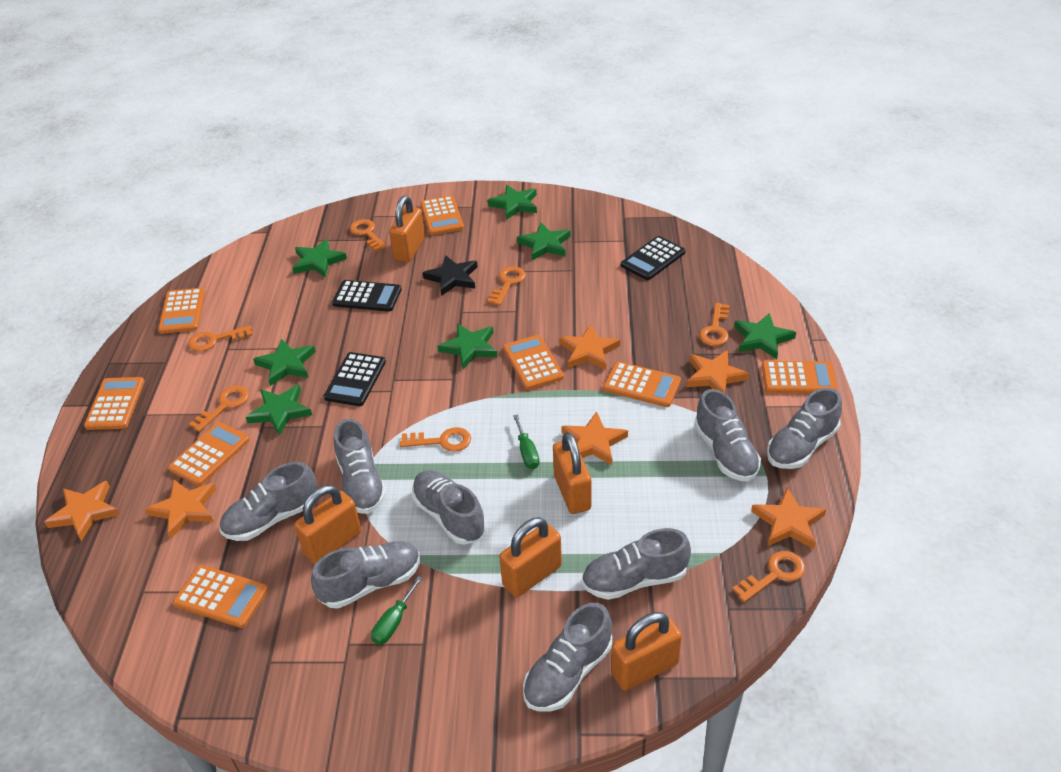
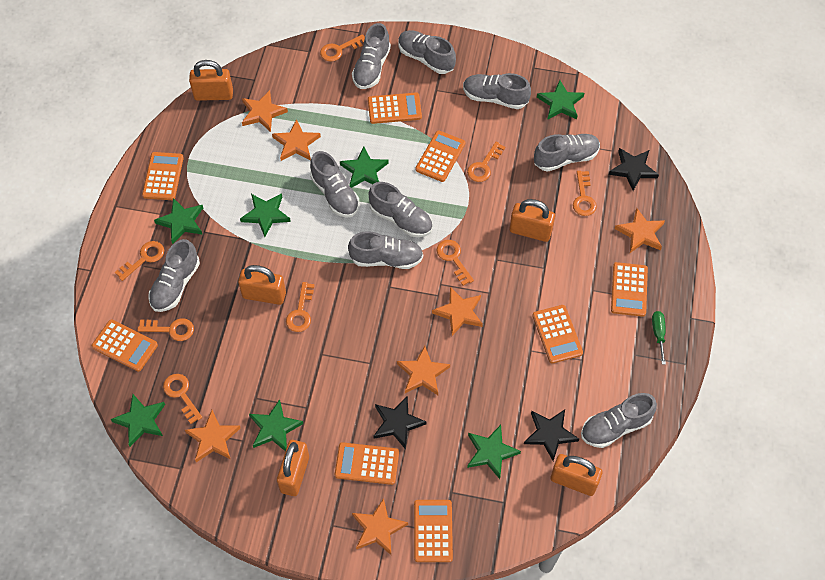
black calculator: 3 -> 0
black star: 1 -> 3
green screwdriver: 2 -> 1
grey shoe: 8 -> 9
orange key: 7 -> 8
orange star: 6 -> 7

